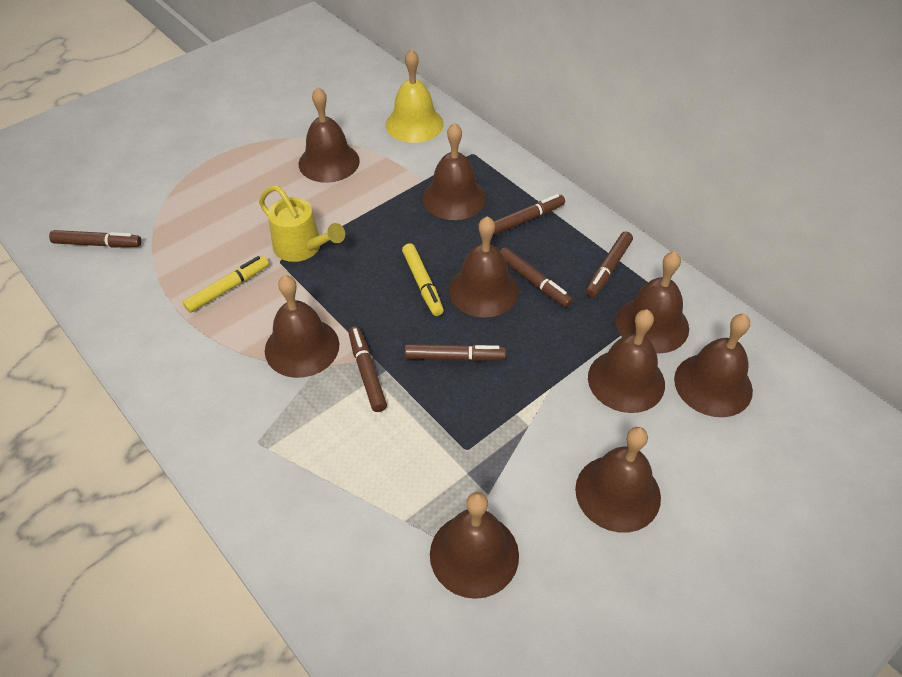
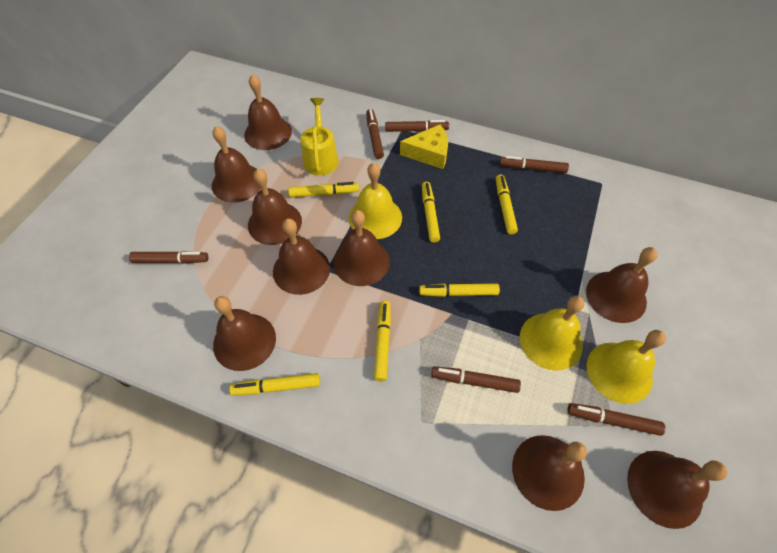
yellow bell: 1 -> 3
yellow cheese: 0 -> 1
yellow marker: 2 -> 6

